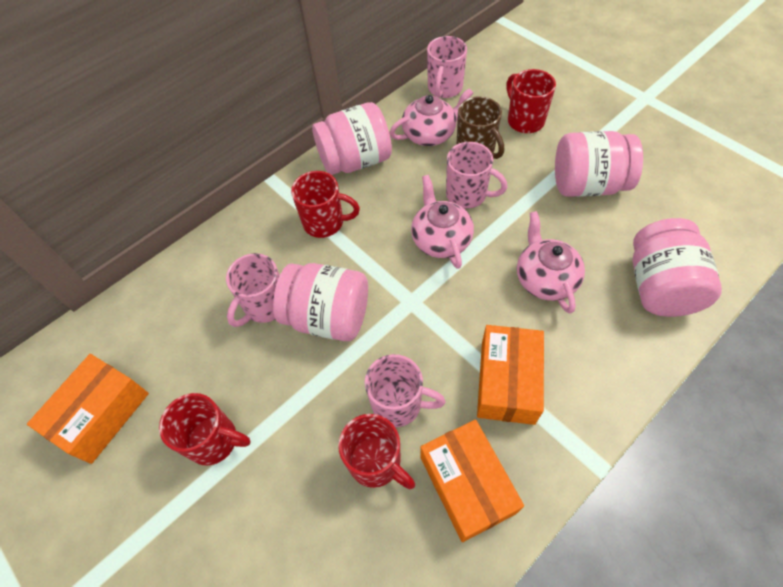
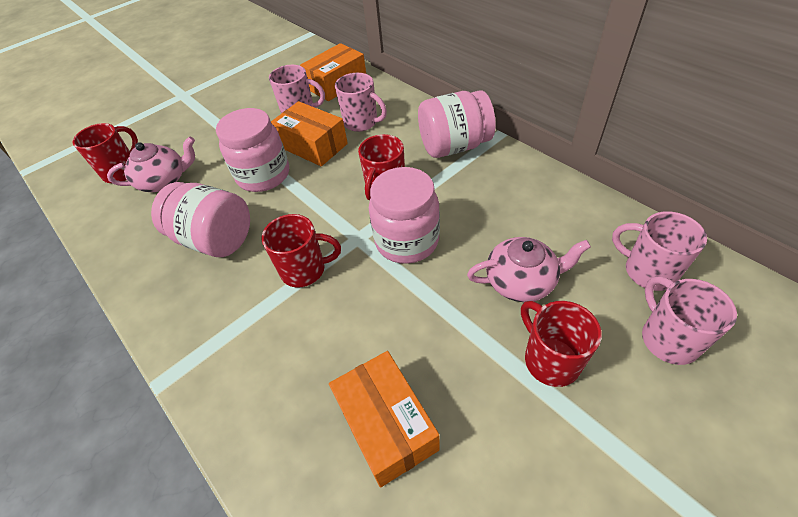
brown mug: 1 -> 0
pink teapot: 3 -> 2

